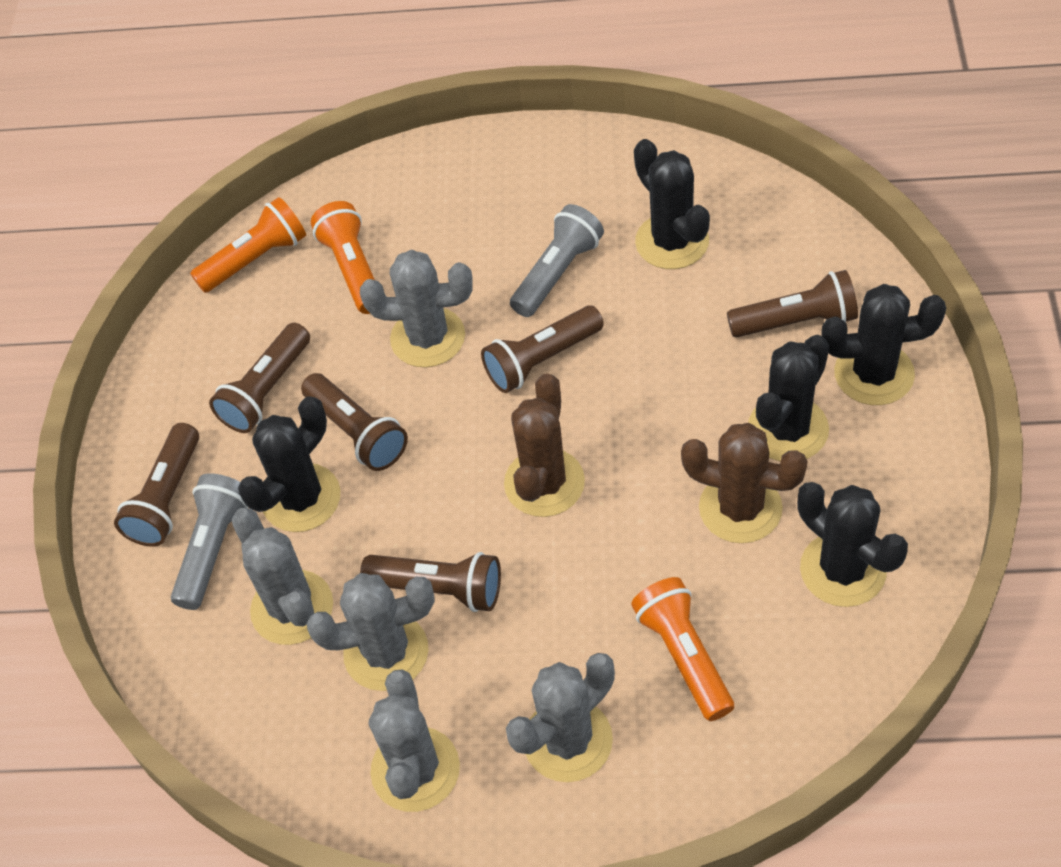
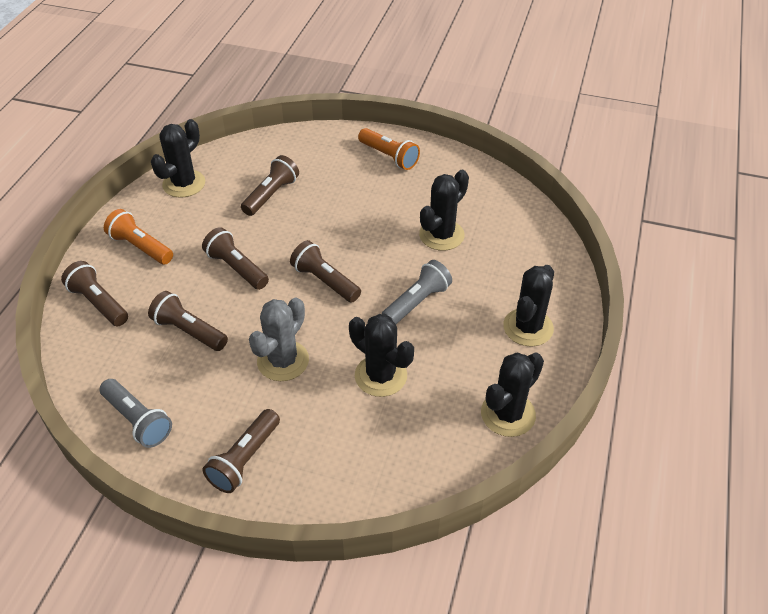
brown cactus: 2 -> 0
grey cactus: 5 -> 1
orange flashlight: 3 -> 2

